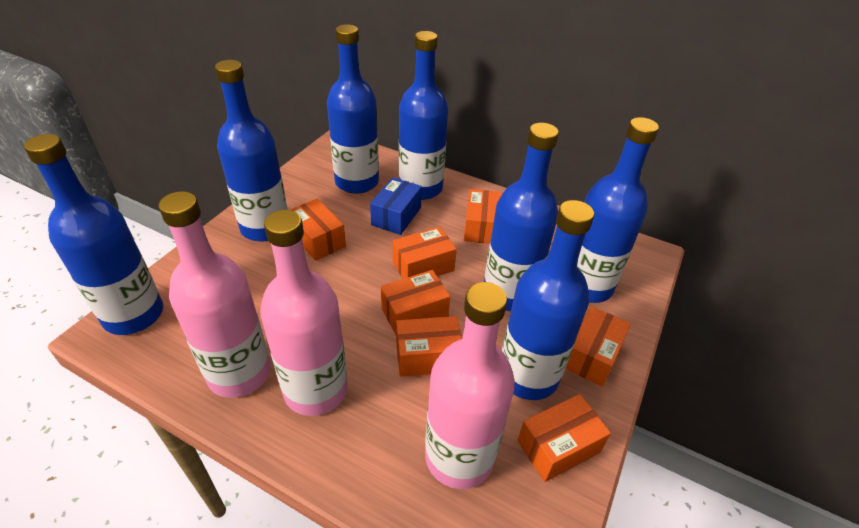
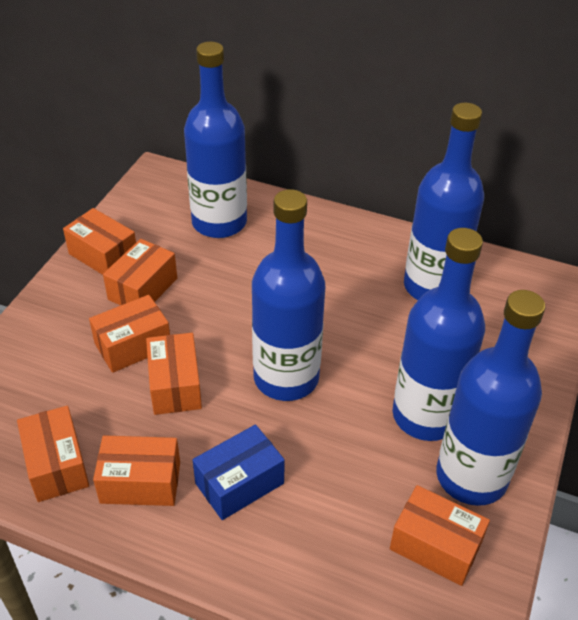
blue bottle: 7 -> 5
pink bottle: 3 -> 0

